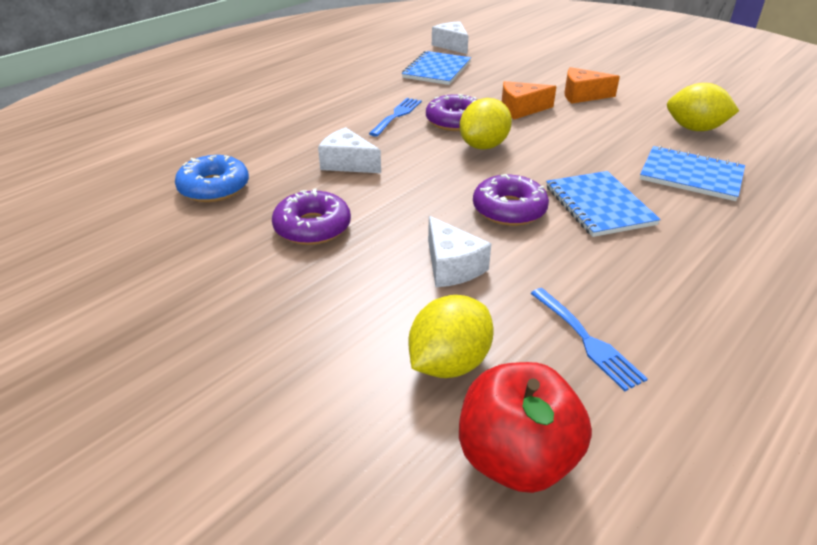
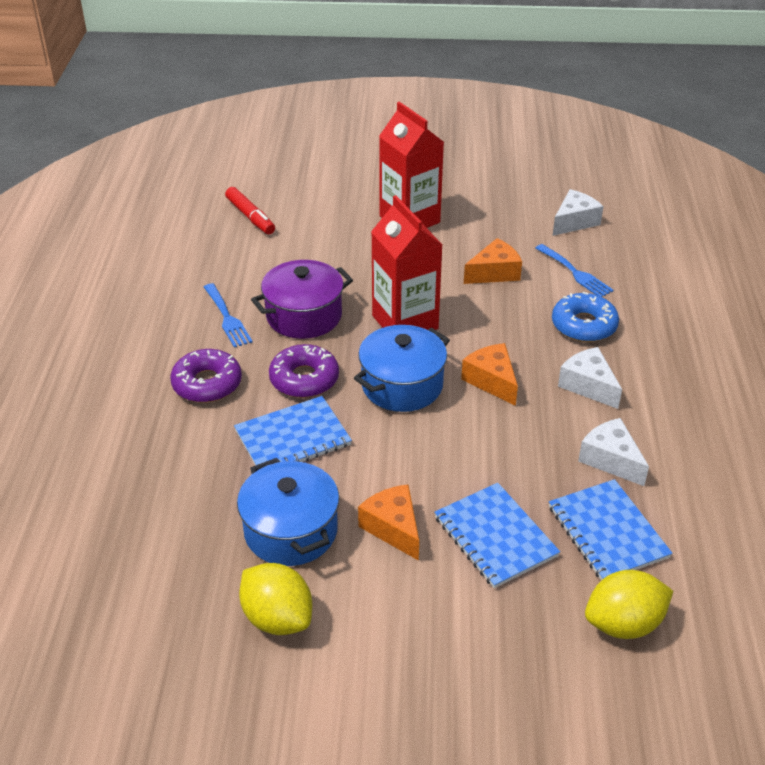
blue pot: 0 -> 2
orange cheese: 2 -> 3
purple donut: 3 -> 2
purple pot: 0 -> 1
red apple: 1 -> 0
red carton: 0 -> 2
red marker: 0 -> 1
yellow lemon: 3 -> 2

